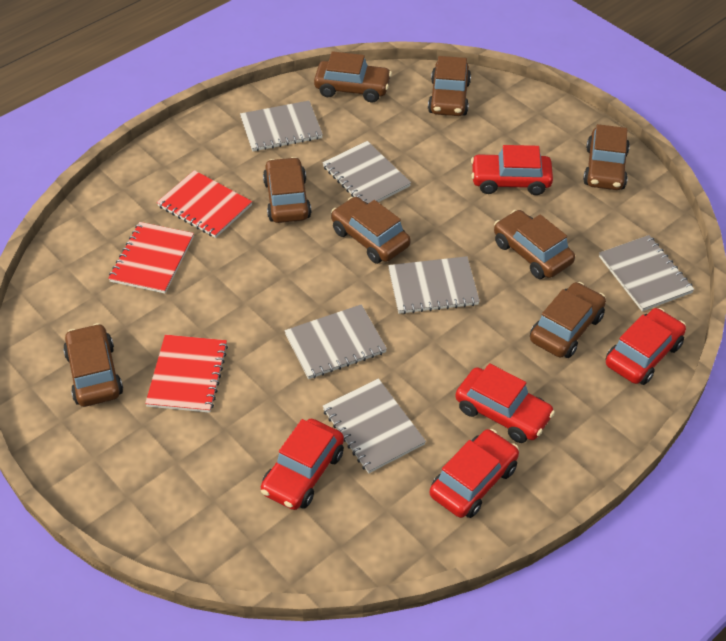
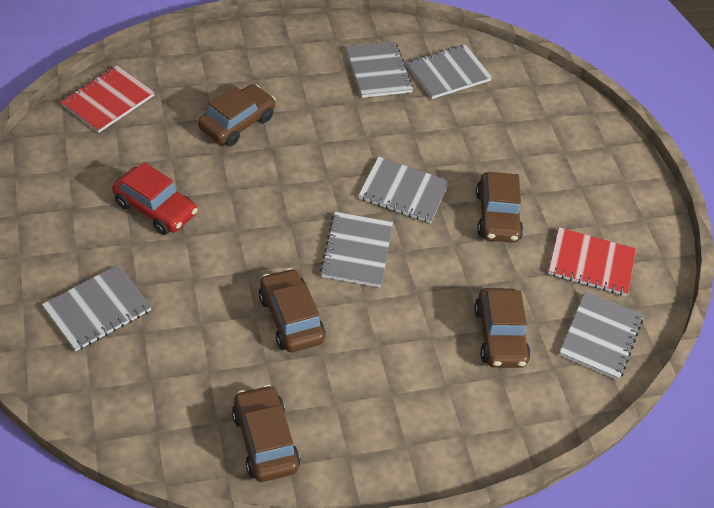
brown car: 8 -> 5
red car: 5 -> 1
red notebook: 3 -> 2

